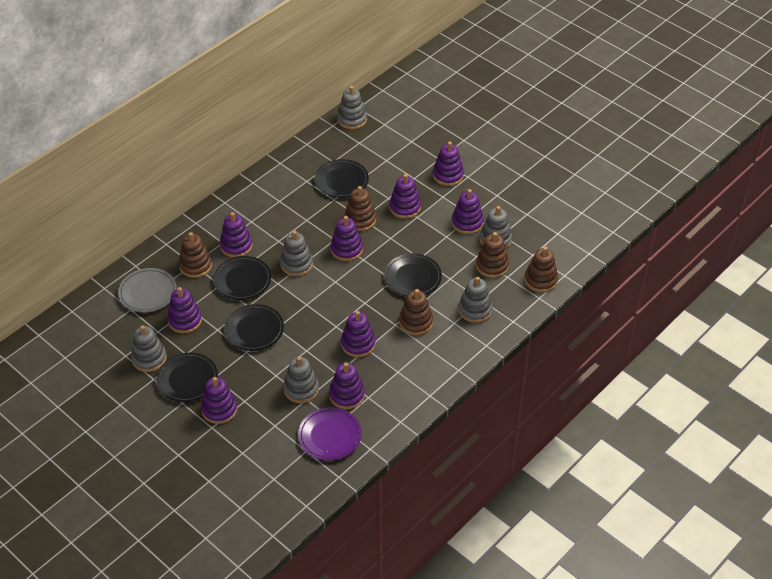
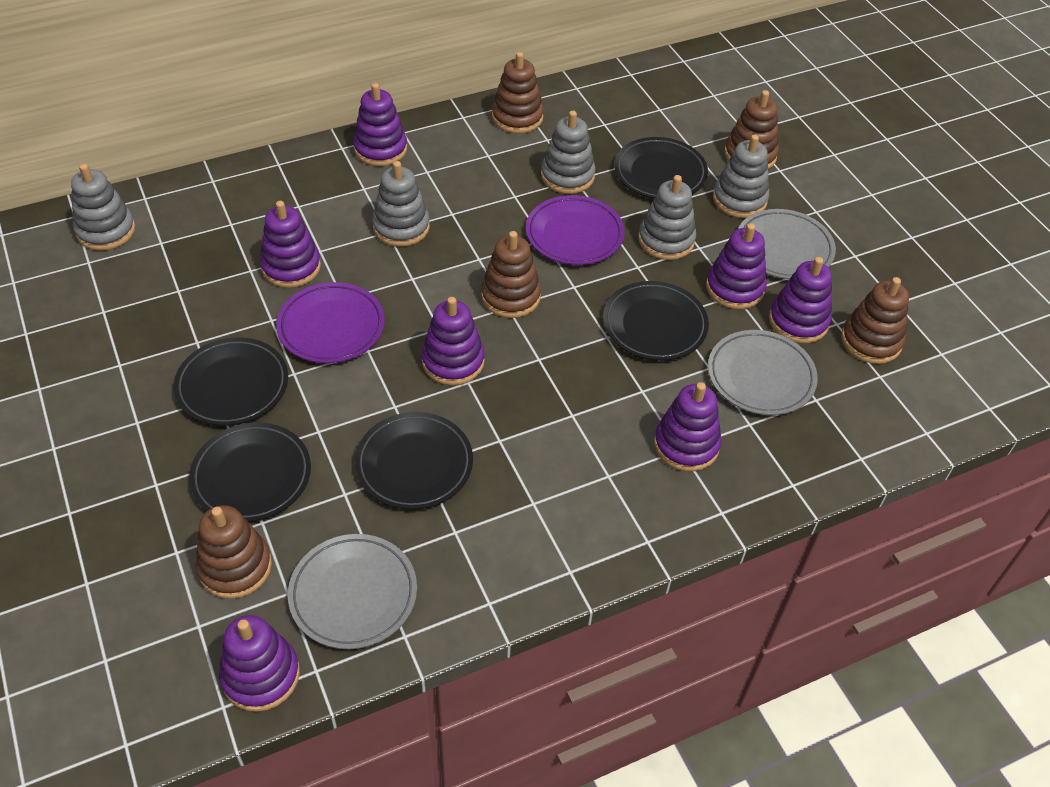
grey plate: 1 -> 3
grey stacking toy: 6 -> 5
purple plate: 1 -> 2
purple stacking toy: 9 -> 7

